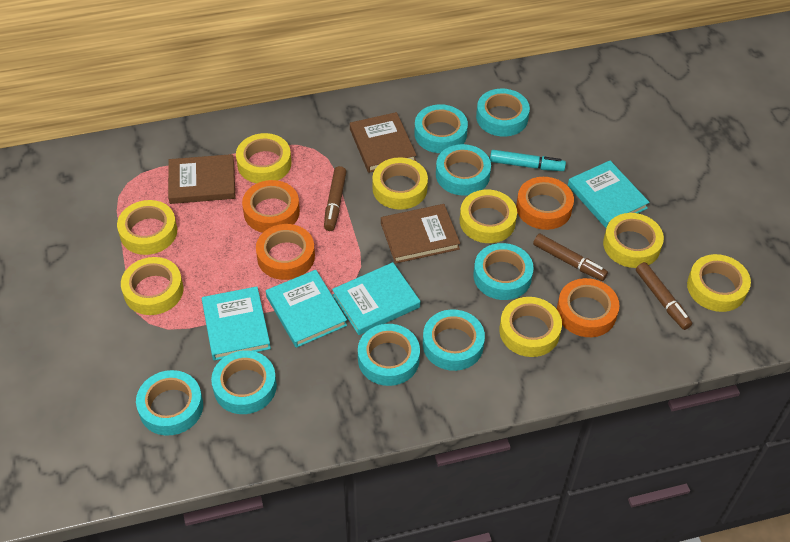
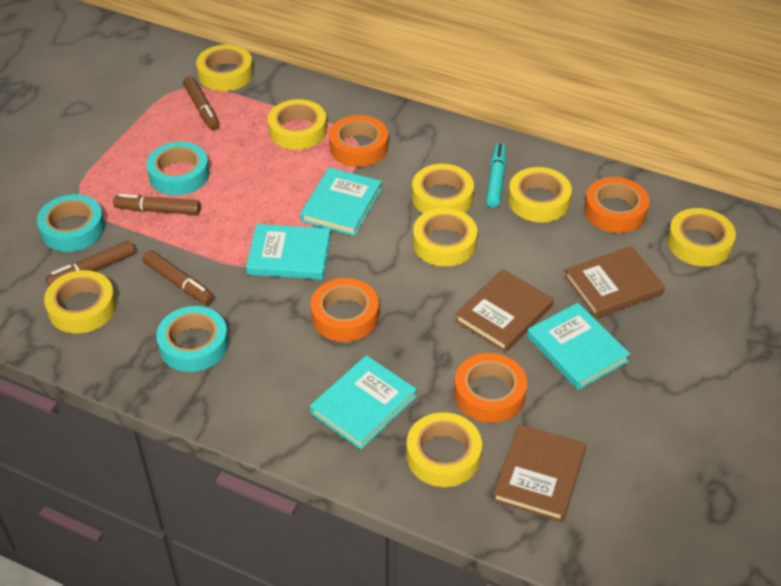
brown marker: 3 -> 4
turquoise tape: 8 -> 3

